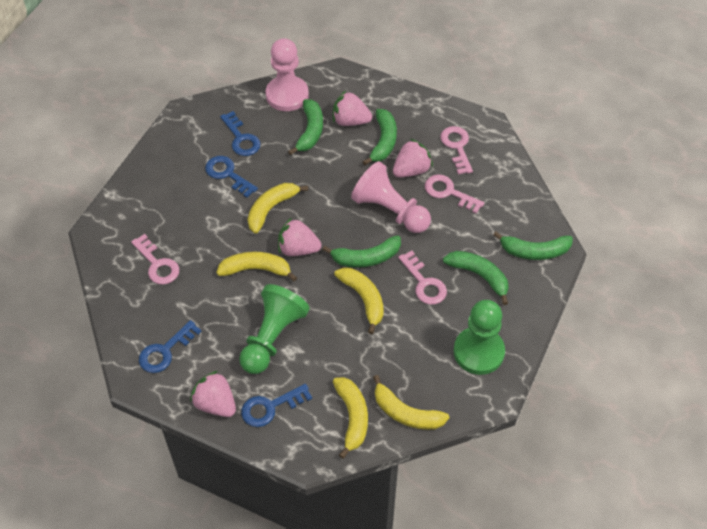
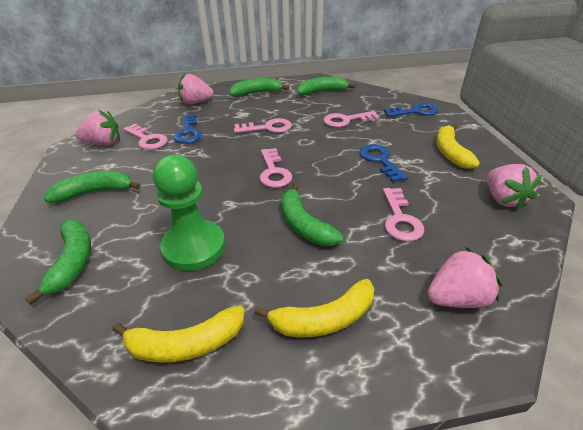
blue key: 4 -> 3
green pawn: 2 -> 1
pink key: 4 -> 5
pink pawn: 2 -> 0
yellow banana: 5 -> 3

